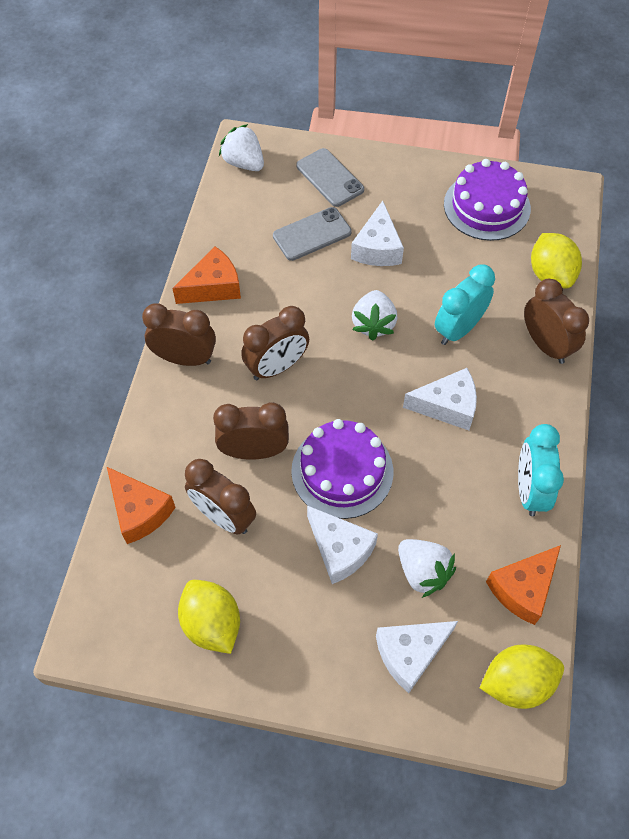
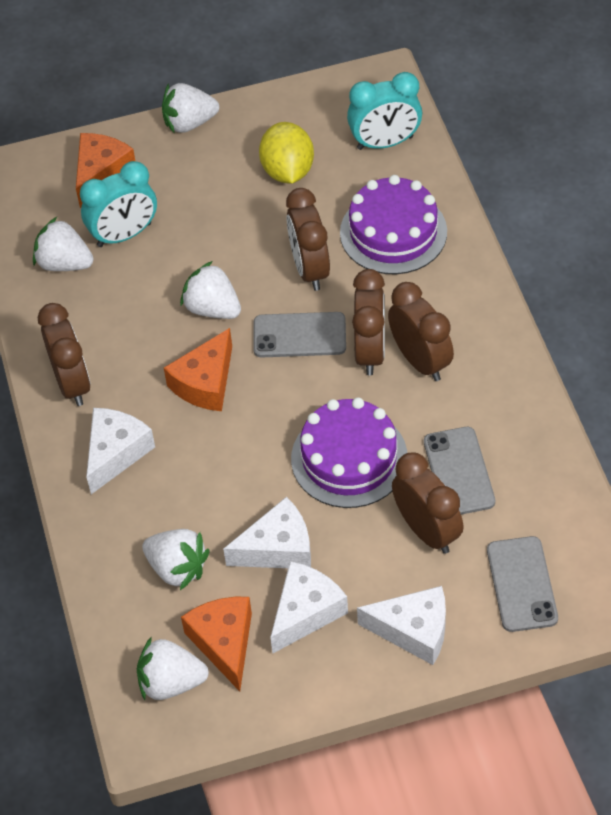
grey phone: 2 -> 3
white strawberry: 3 -> 5
yellow lemon: 3 -> 1

